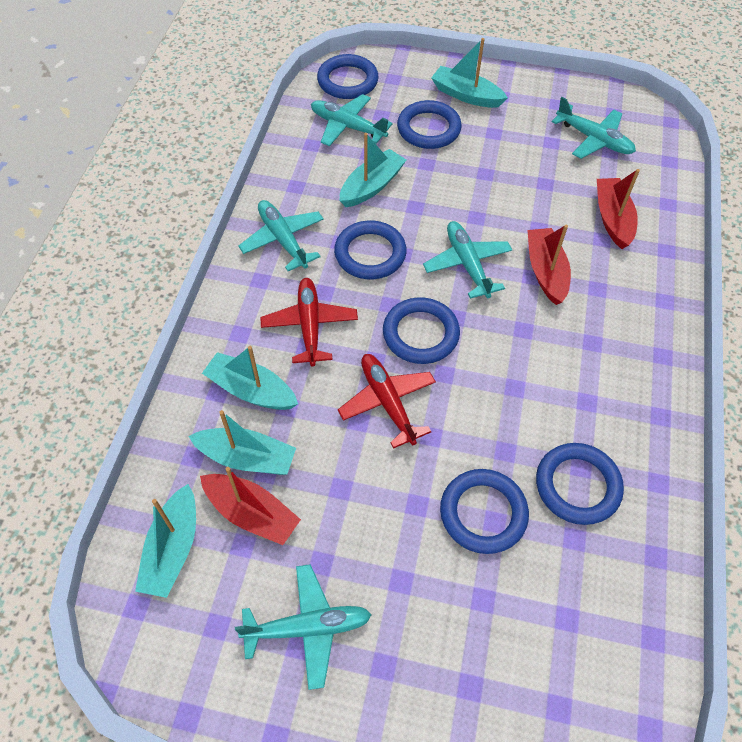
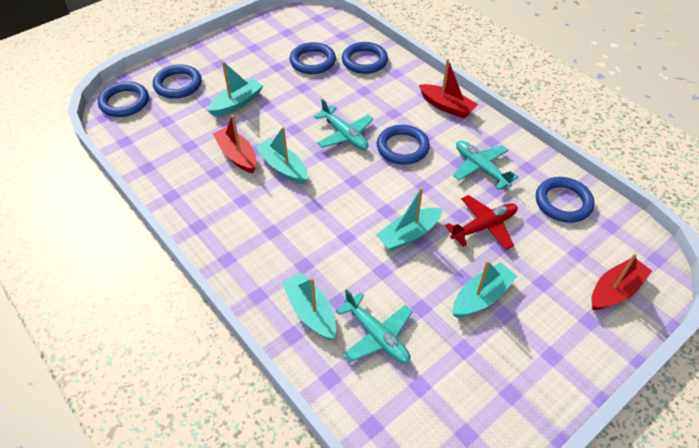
red plane: 2 -> 1
turquoise plane: 5 -> 3

